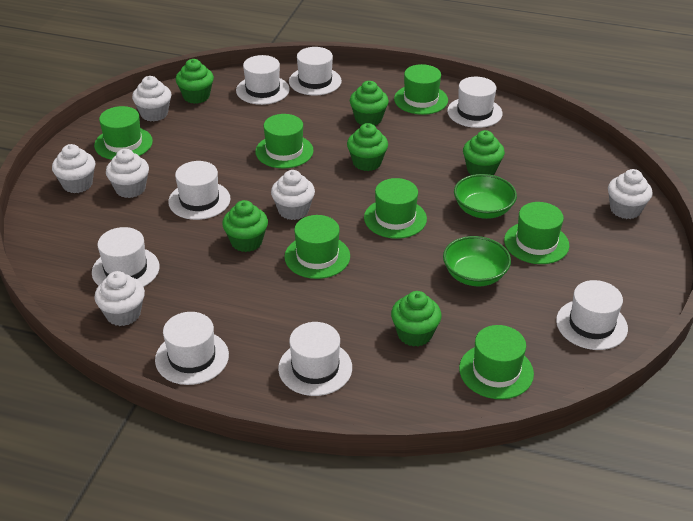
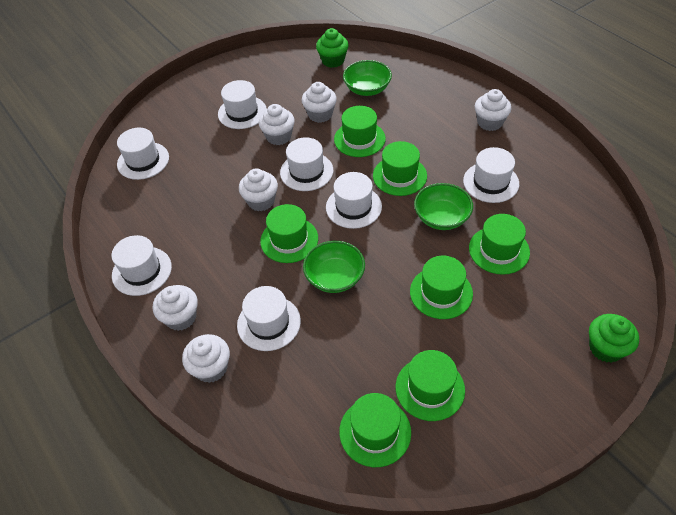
green bowl: 2 -> 3
green cupcake: 6 -> 2
white hat: 8 -> 7

